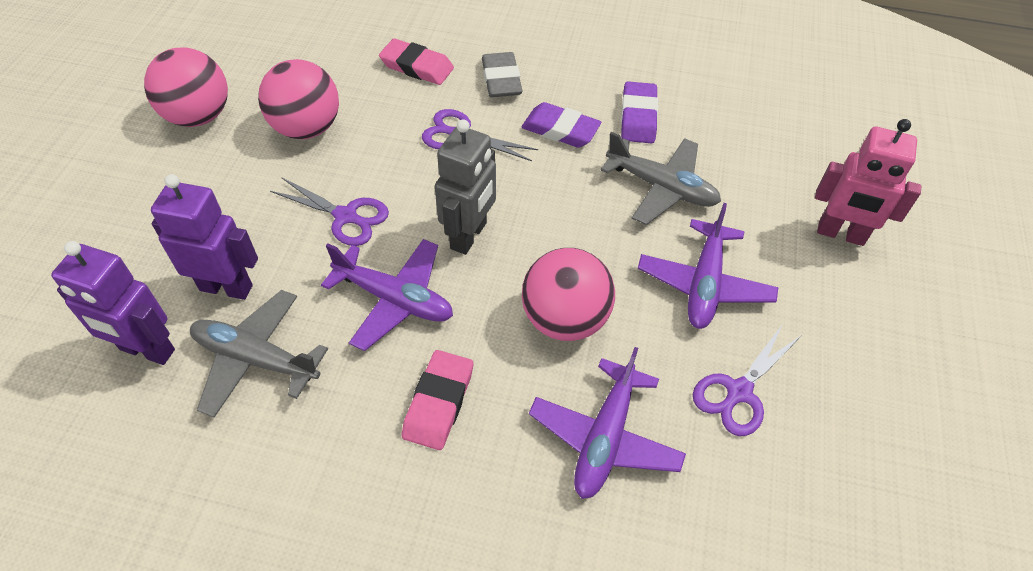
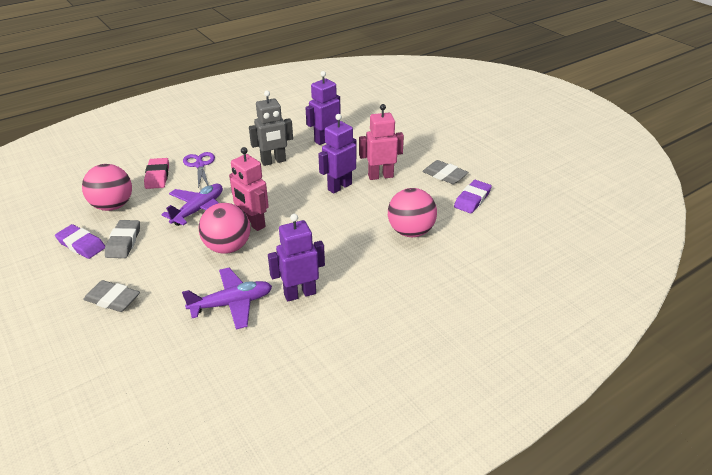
grey eraser: 1 -> 3
grey plane: 2 -> 0
pink eraser: 2 -> 1
pink robot: 1 -> 2
purple plane: 3 -> 2
purple robot: 2 -> 3
purple scissors: 3 -> 1

